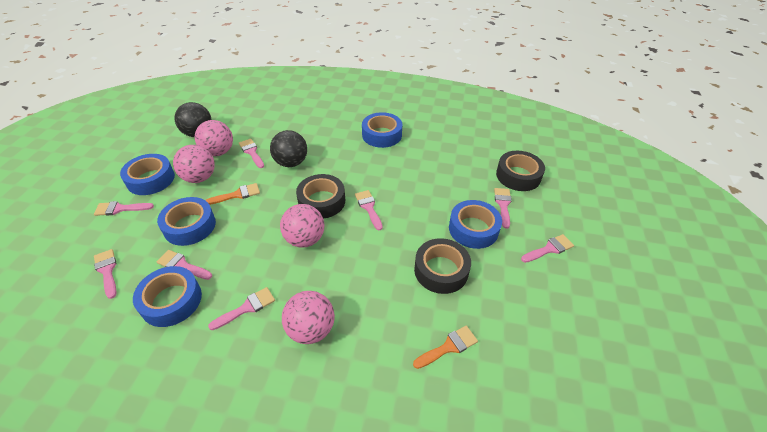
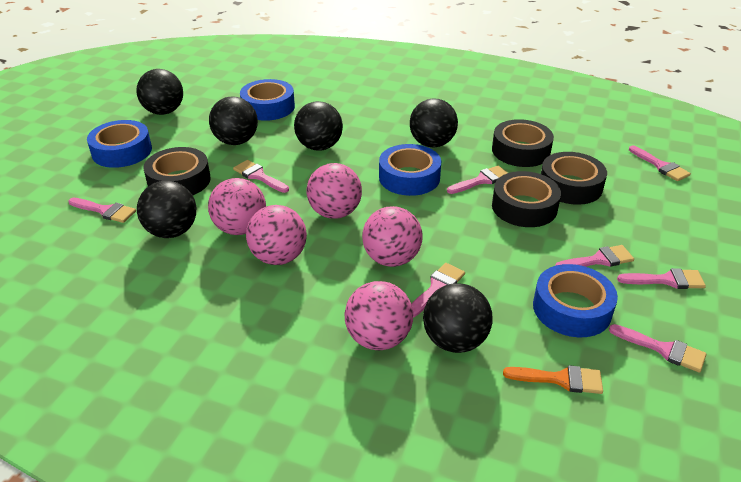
black ball: 2 -> 6
black tape: 3 -> 4
blue tape: 5 -> 4
orange brush: 2 -> 1
pink ball: 4 -> 5

